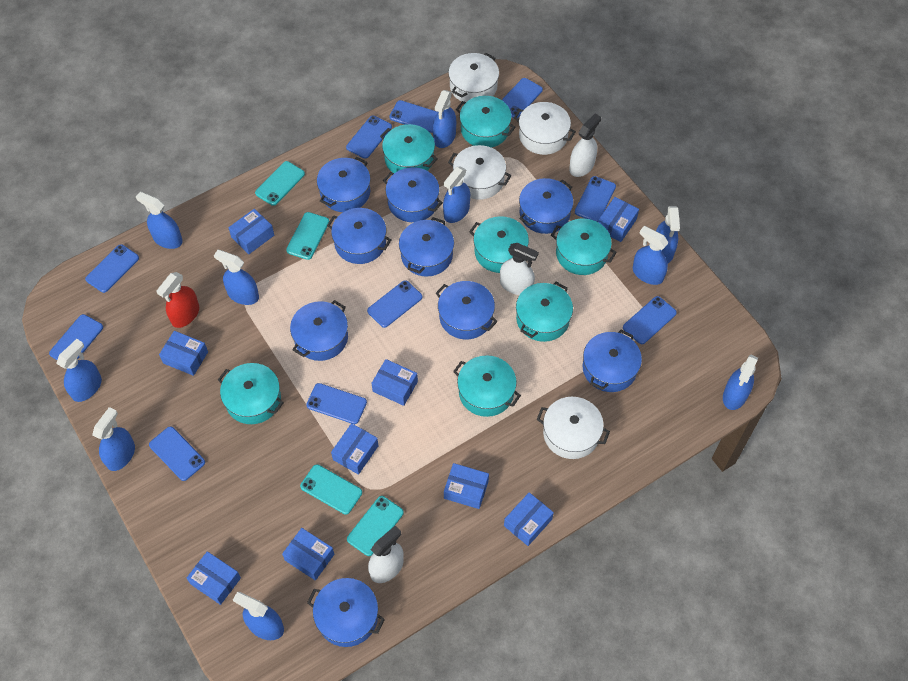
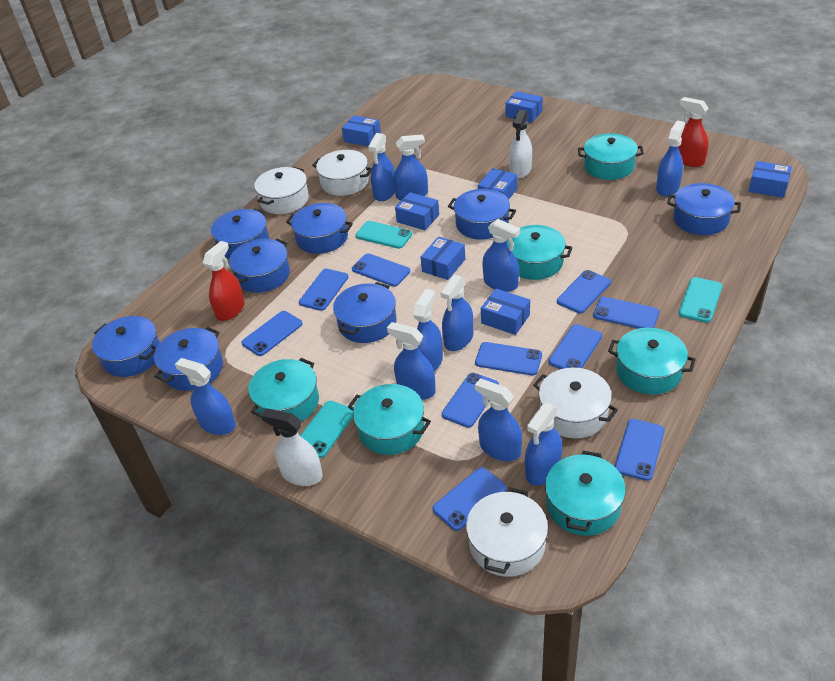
blue box: 9 -> 7
blue pot: 9 -> 8
red spray bottle: 1 -> 2
turquoise phone: 4 -> 3
turquoise pot: 7 -> 6
white spray bottle: 3 -> 2

